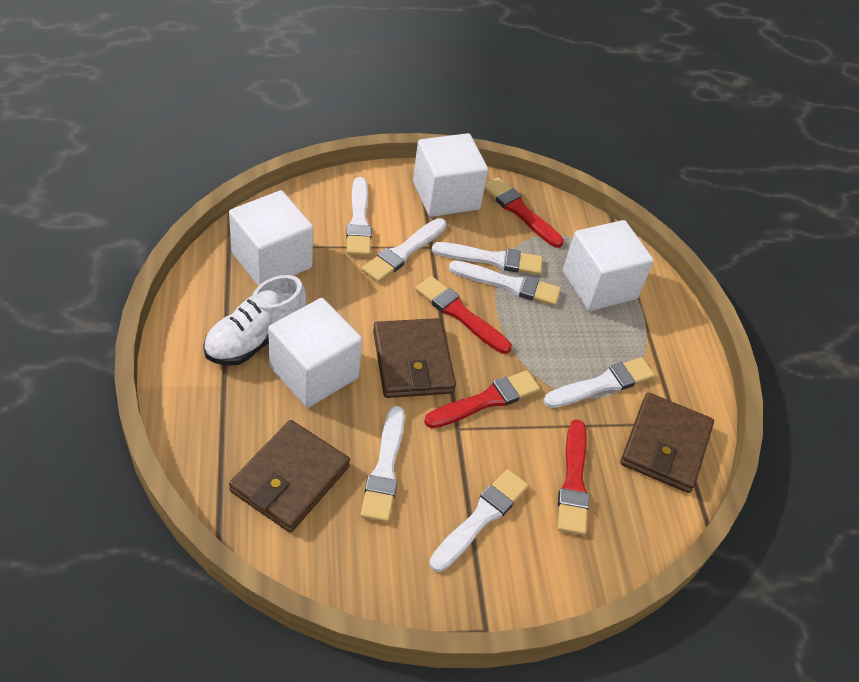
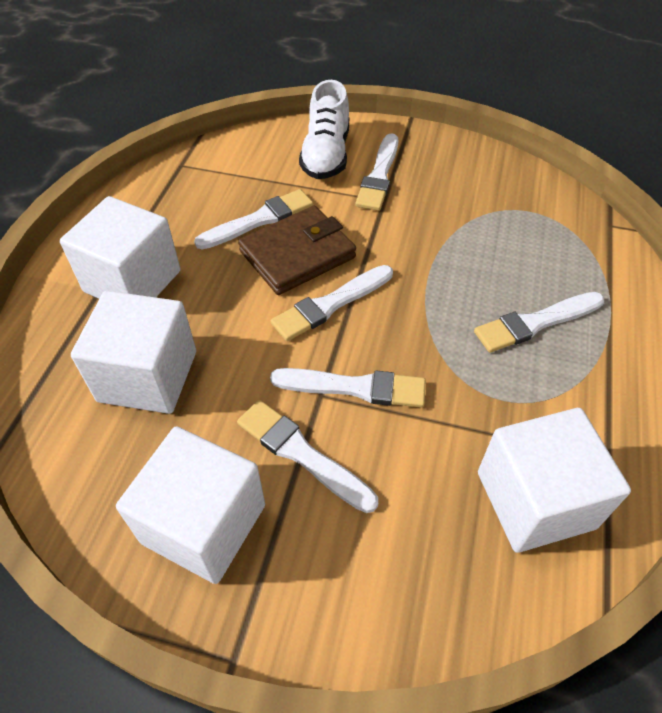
brown wallet: 3 -> 1
red brush: 4 -> 0
white brush: 7 -> 6

